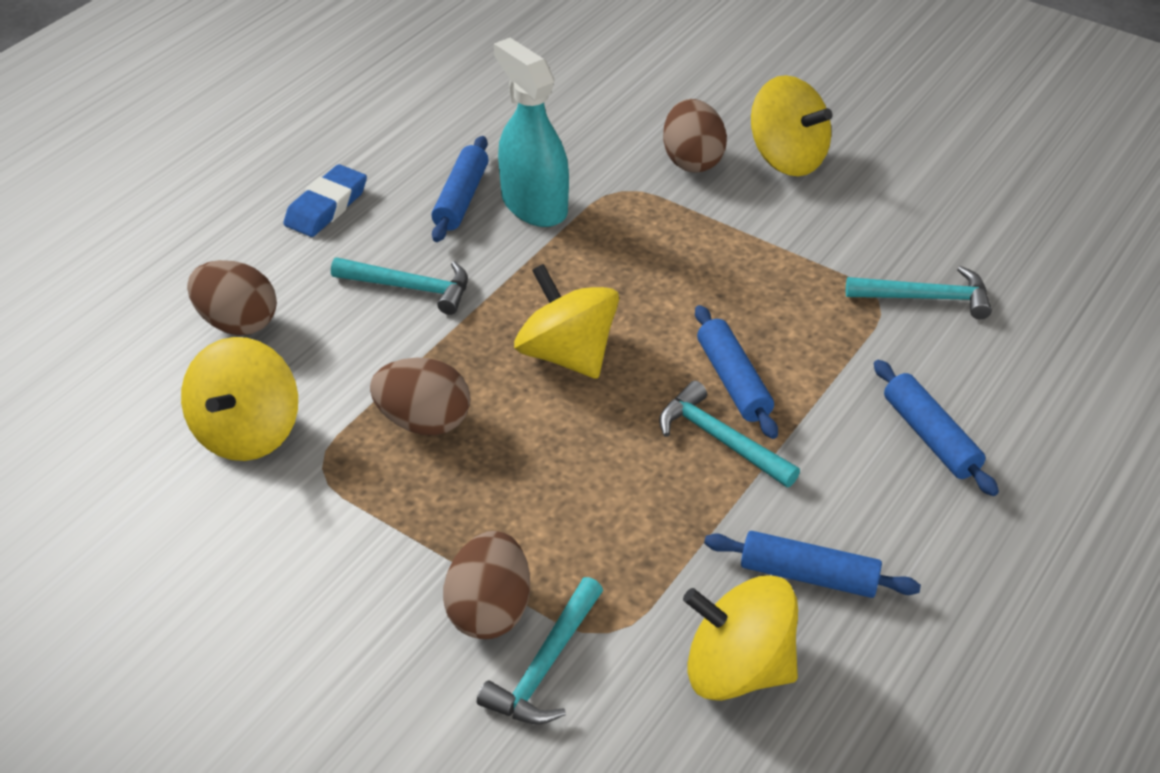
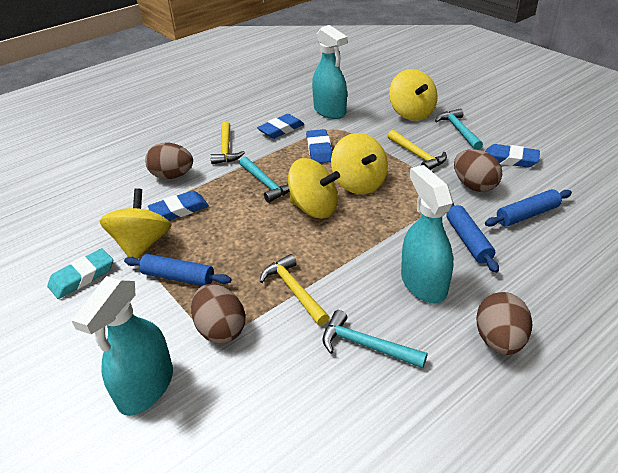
blue eraser: 1 -> 4
blue rolling pin: 4 -> 3
turquoise eraser: 0 -> 1
turquoise hammer: 4 -> 3
turquoise spray bottle: 1 -> 3
yellow hammer: 0 -> 3

